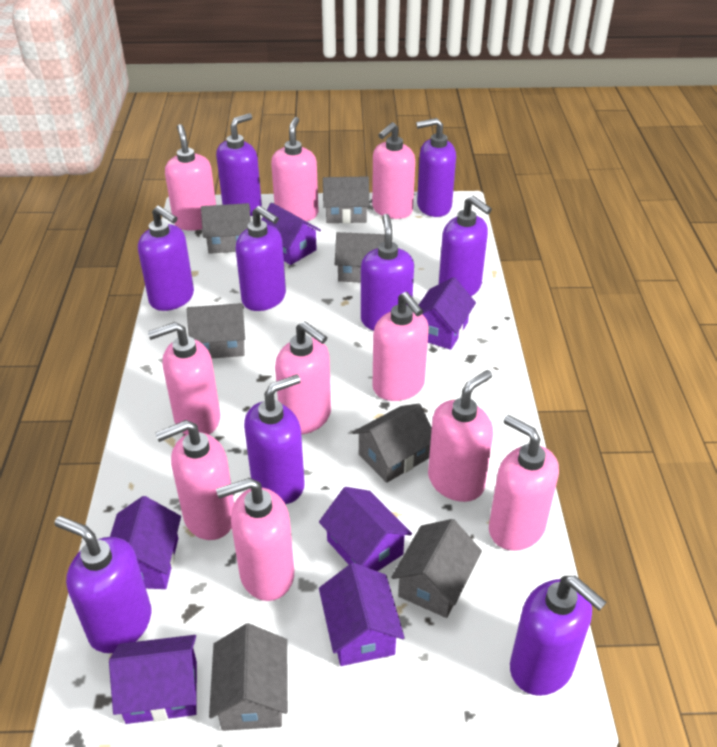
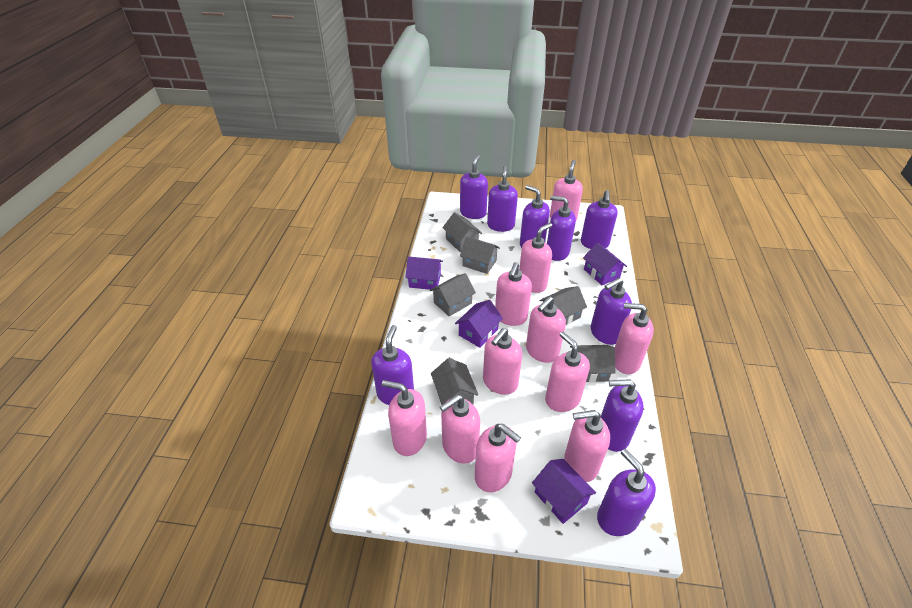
grey house: 7 -> 6
pink soap dispenser: 10 -> 11
purple house: 6 -> 4

